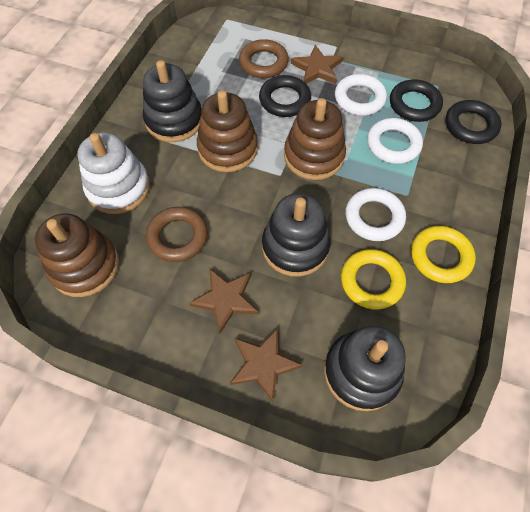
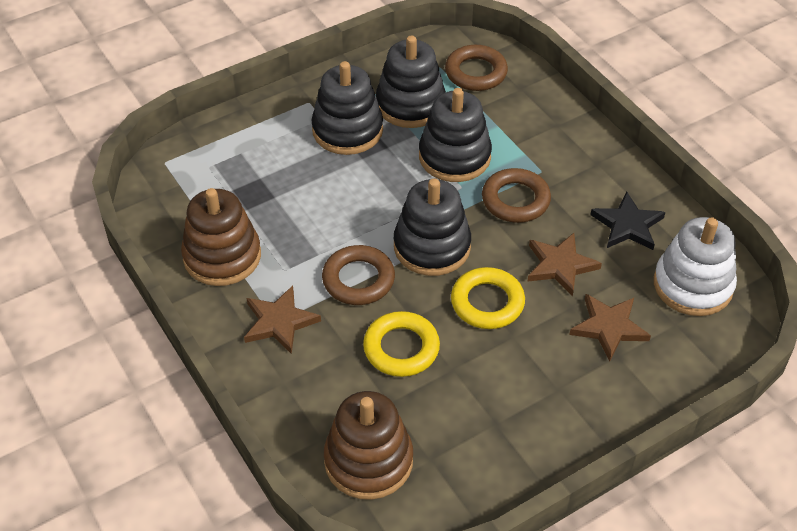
black ring: 3 -> 0
black stacking toy: 3 -> 4
black star: 0 -> 1
brown ring: 2 -> 3
brown stacking toy: 3 -> 2
white ring: 3 -> 0

